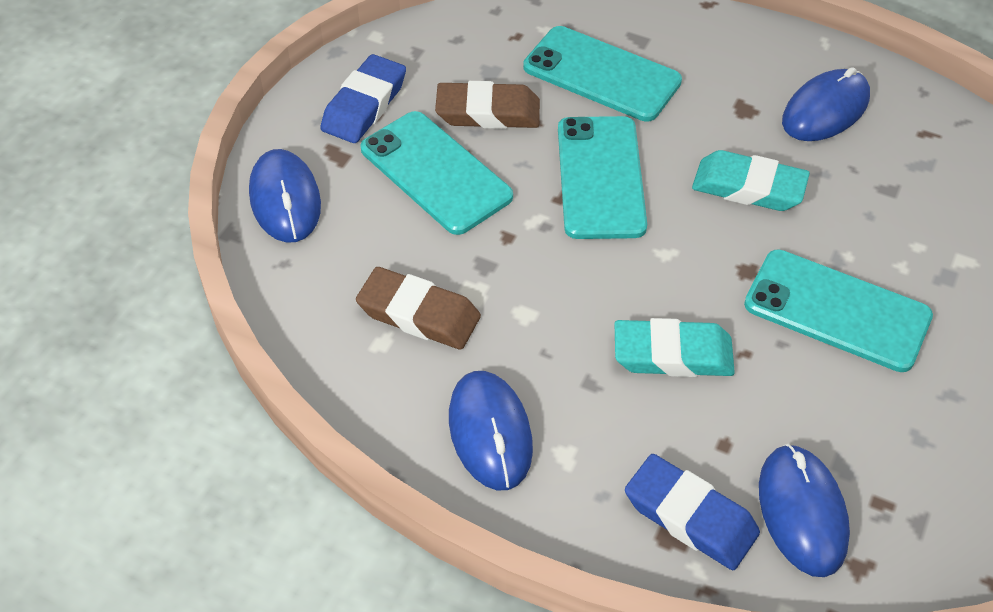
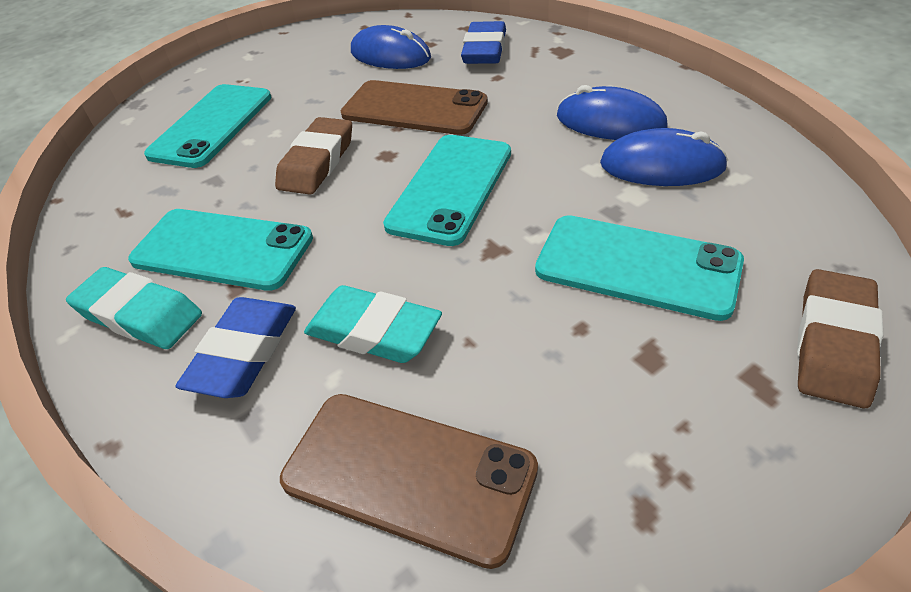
blue mouse: 4 -> 3
brown phone: 0 -> 2

